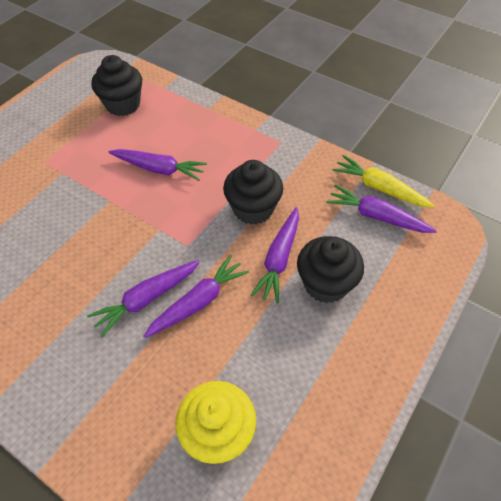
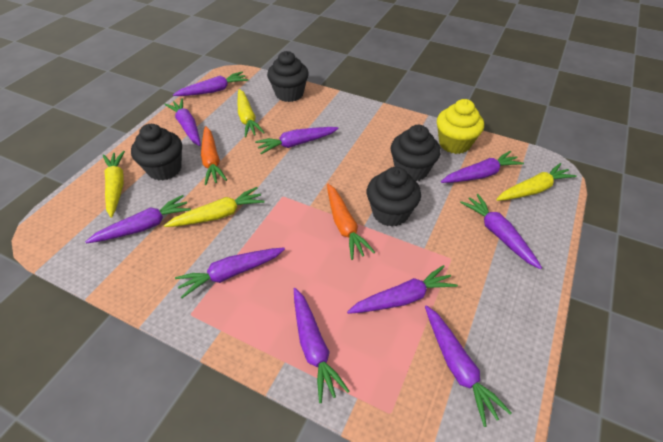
black cupcake: 3 -> 4
orange carrot: 0 -> 2
purple carrot: 5 -> 10
yellow carrot: 1 -> 4

